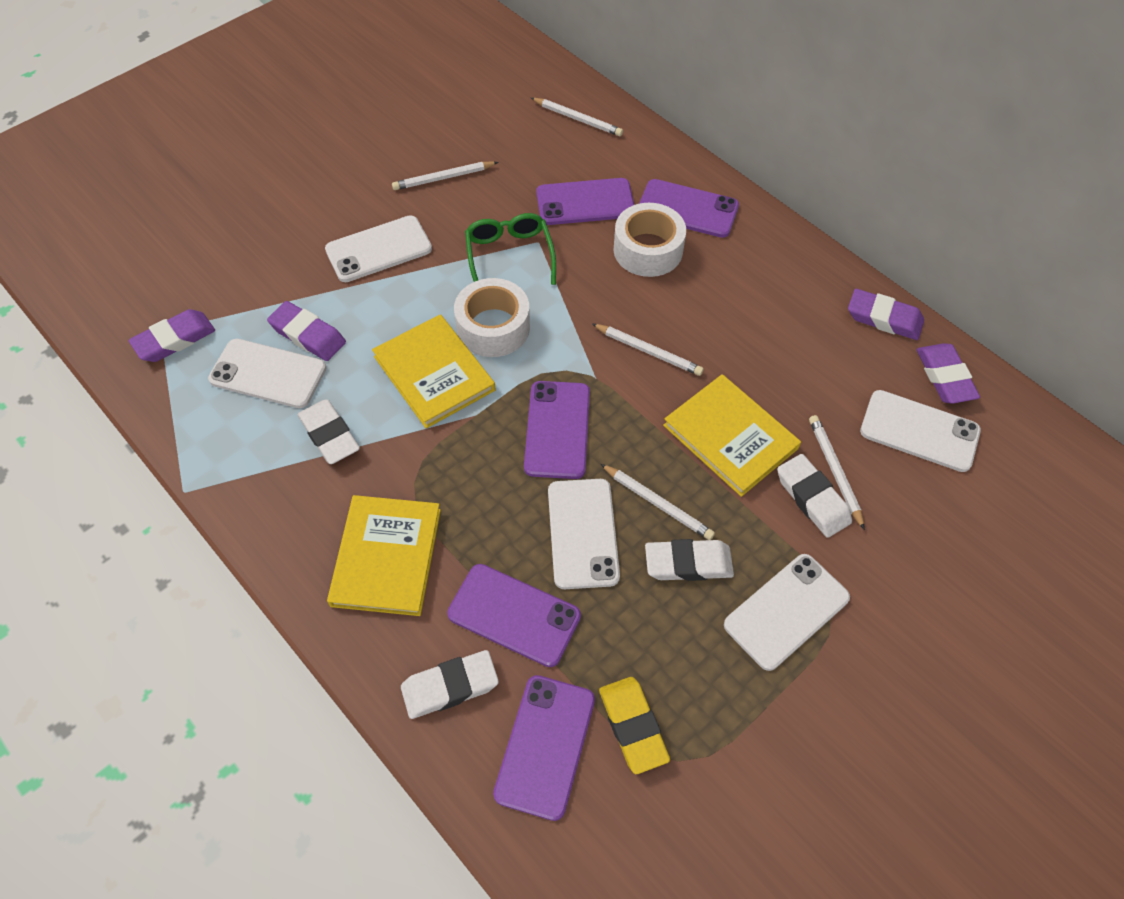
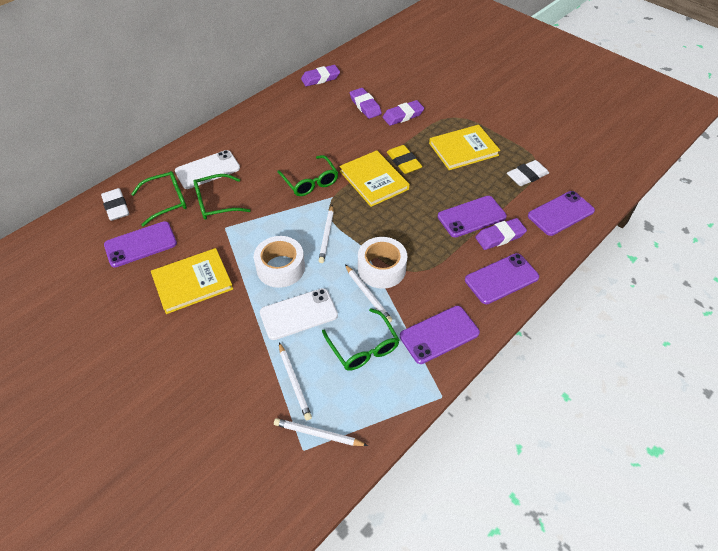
green glasses: 1 -> 4
white eraser: 4 -> 2
white pencil: 5 -> 4
white phone: 5 -> 2

